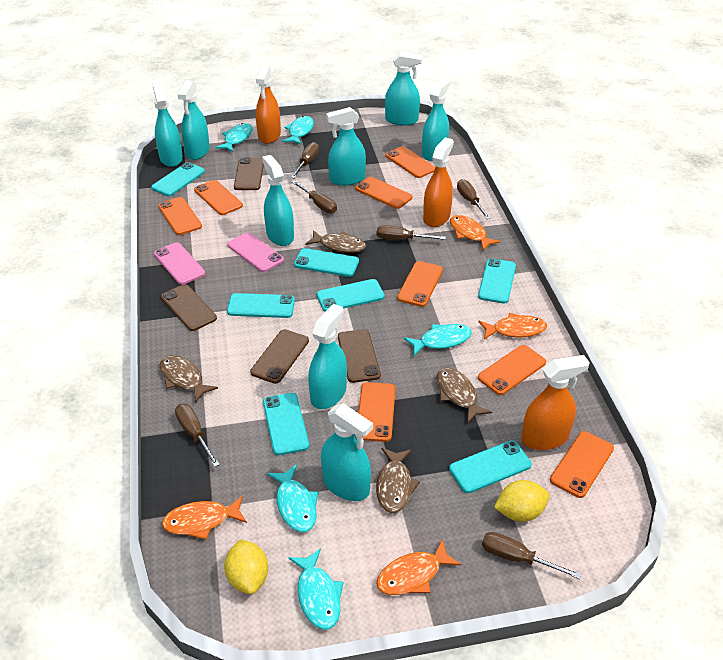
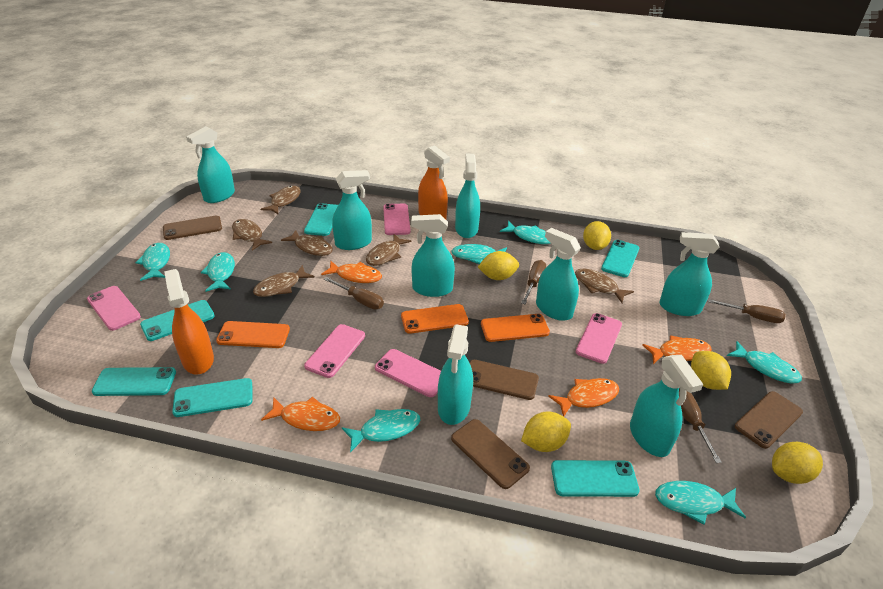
brown fish: 4 -> 6
brown screwdriver: 6 -> 4
orange phone: 8 -> 3
orange spray bottle: 3 -> 2
pink phone: 2 -> 5
turquoise fish: 5 -> 7
turquoise phone: 7 -> 6
yellow lemon: 2 -> 5

